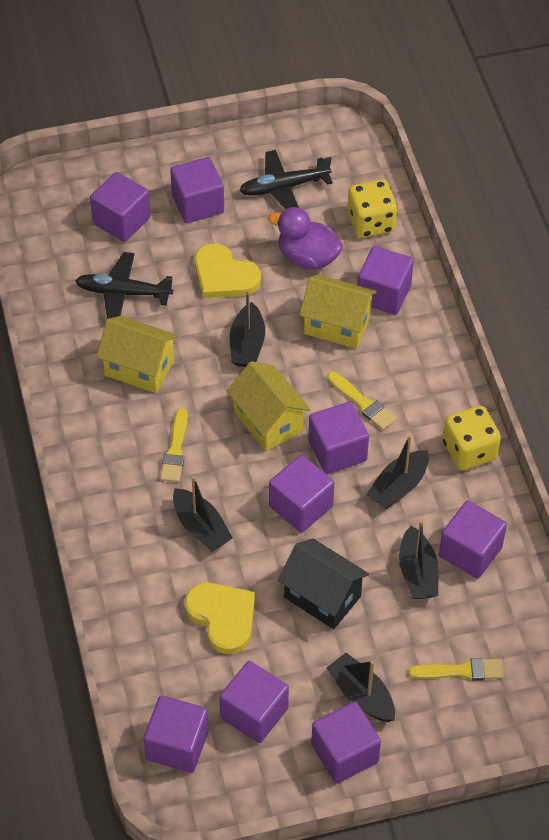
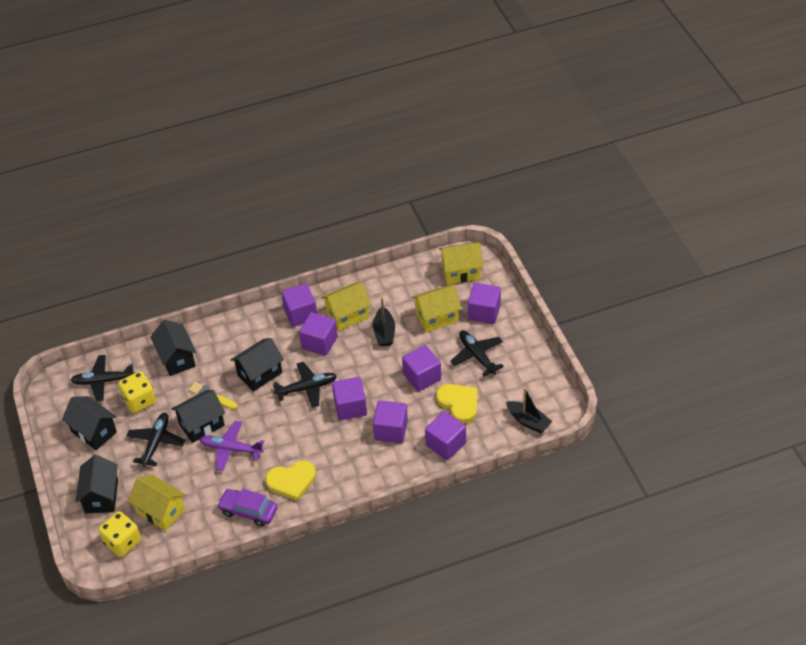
black boat: 5 -> 2
black house: 1 -> 5
black plane: 2 -> 4
purple car: 0 -> 1
purple cube: 9 -> 7
purple duck: 1 -> 0
purple plane: 0 -> 1
yellow brush: 3 -> 1
yellow house: 3 -> 4

